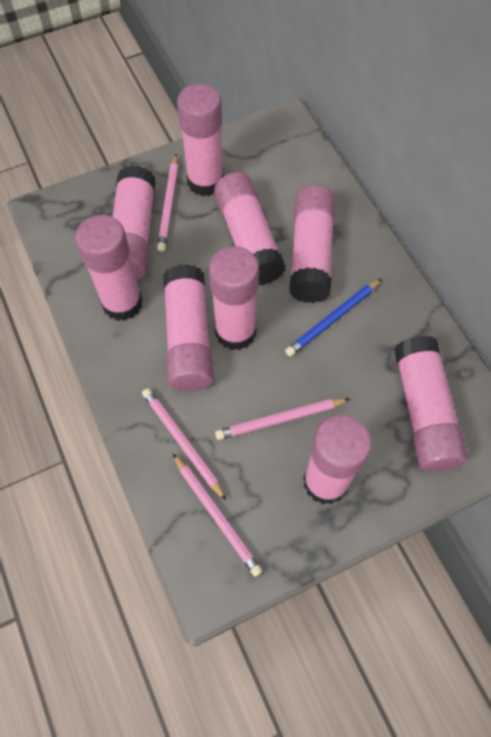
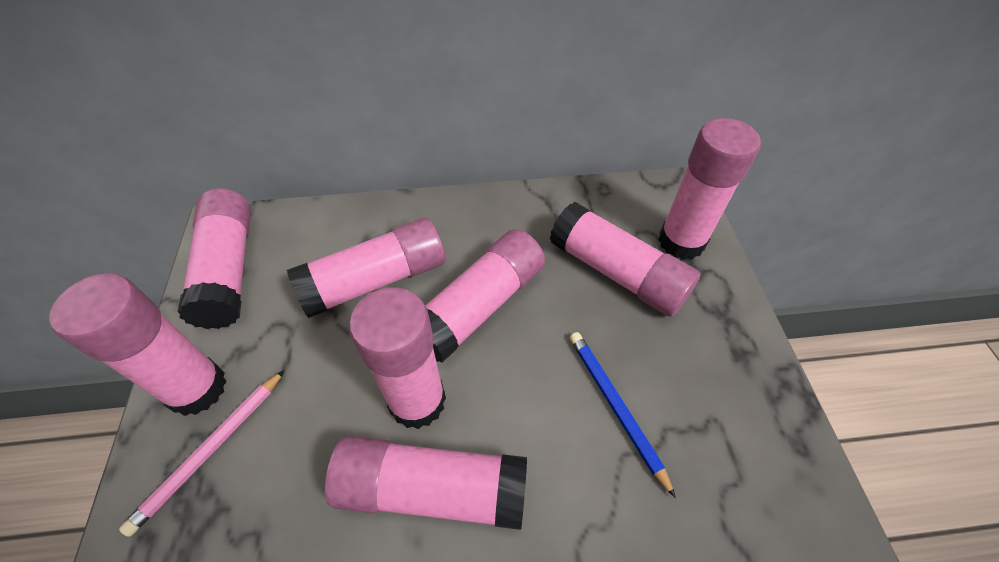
pink glue stick: 9 -> 8
pink pencil: 4 -> 1

